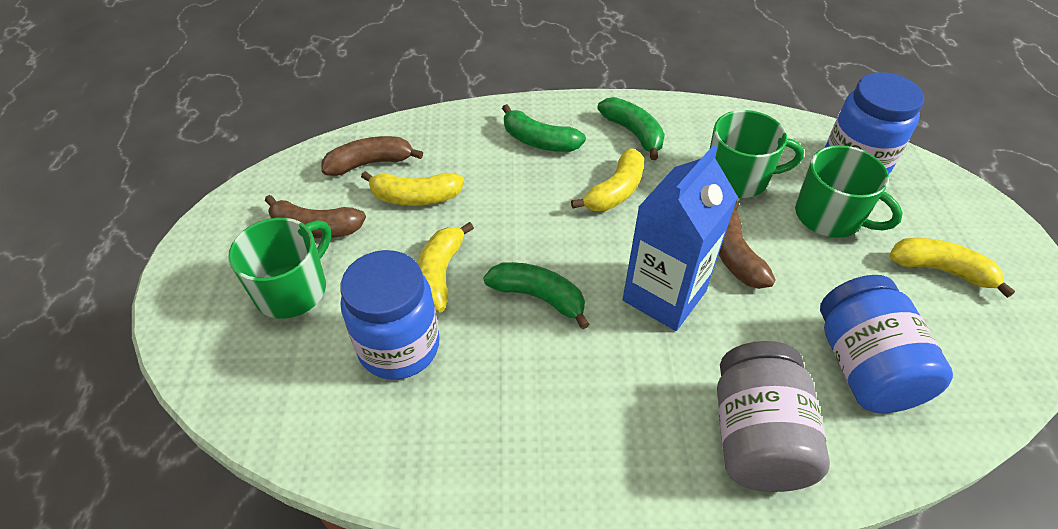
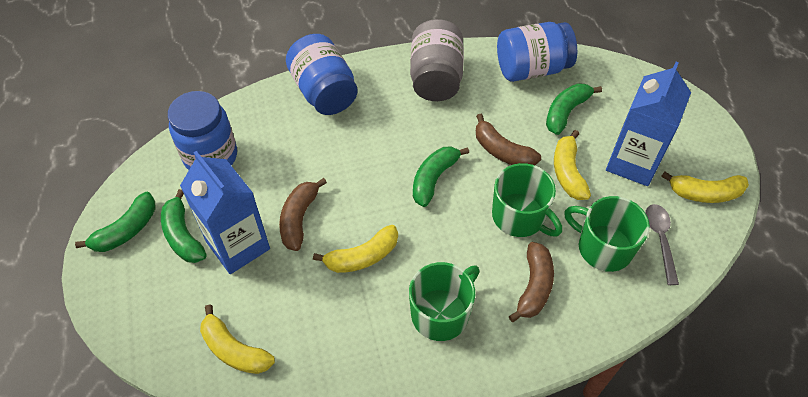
blue carton: 1 -> 2
green banana: 3 -> 4
grey spoon: 0 -> 1

